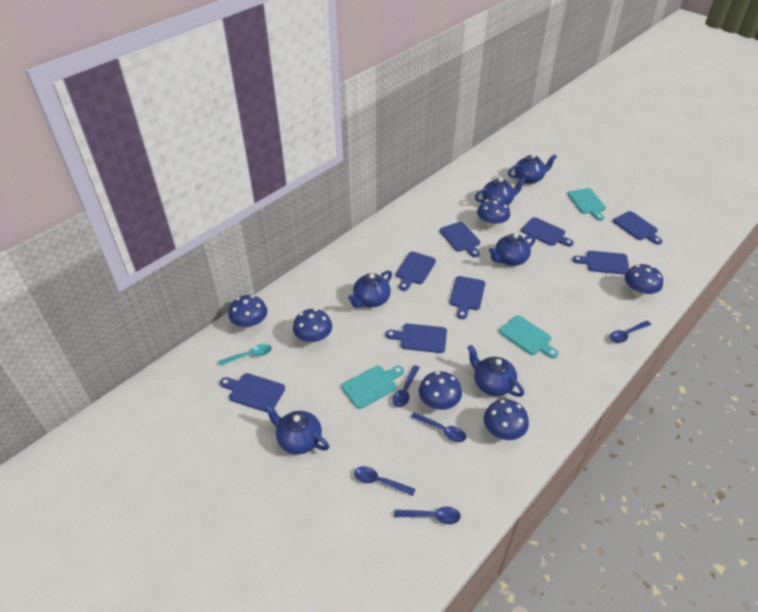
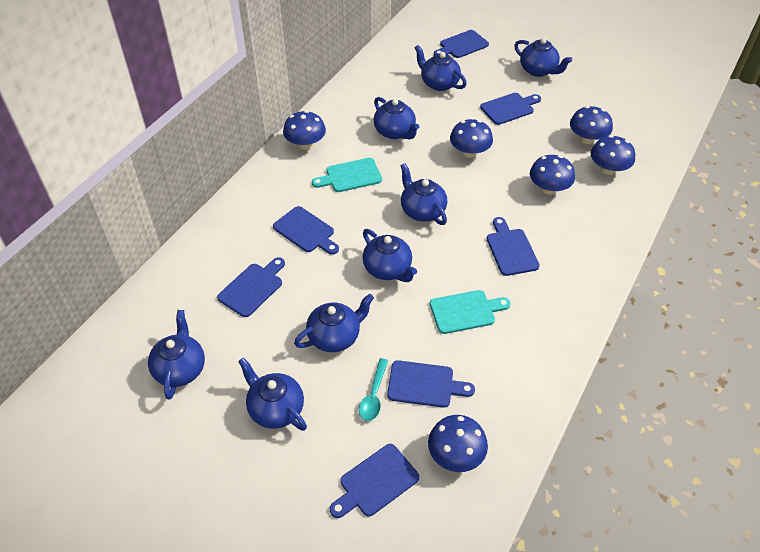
blue cutting board: 8 -> 7
blue spoon: 5 -> 0
blue teapot: 6 -> 8
turquoise cutting board: 3 -> 2

